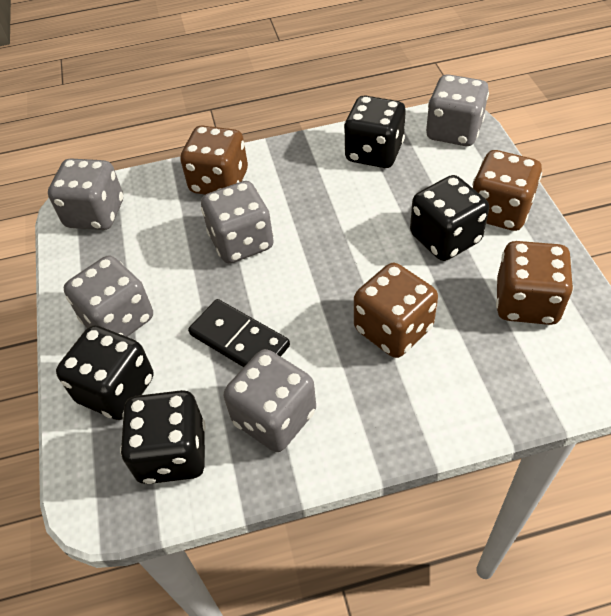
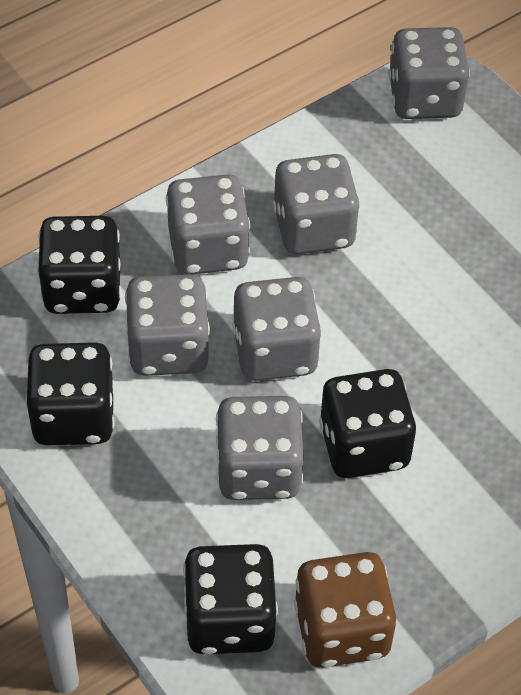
black domino: 1 -> 0
brown dice: 4 -> 1
grey dice: 5 -> 6

